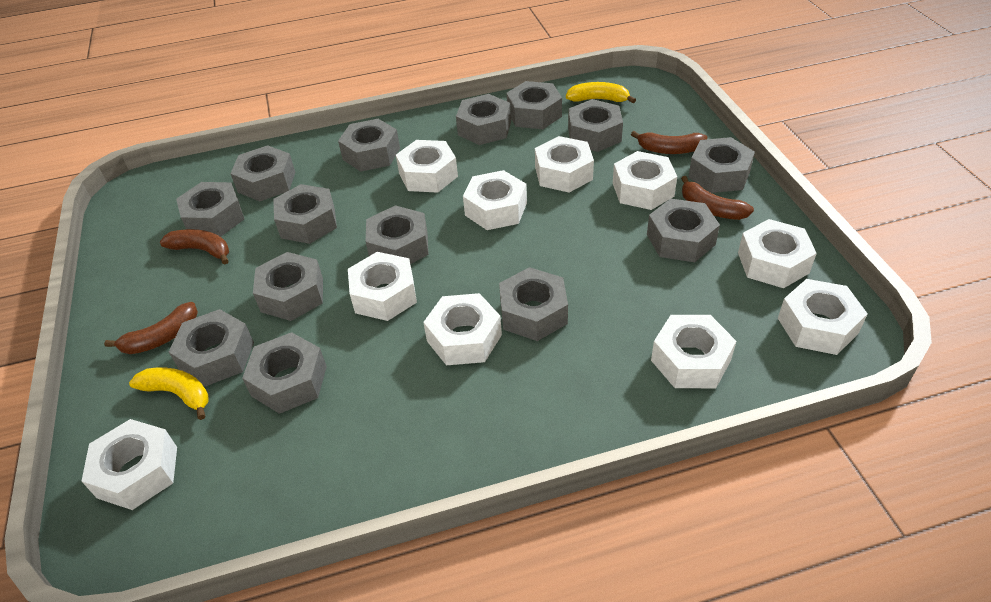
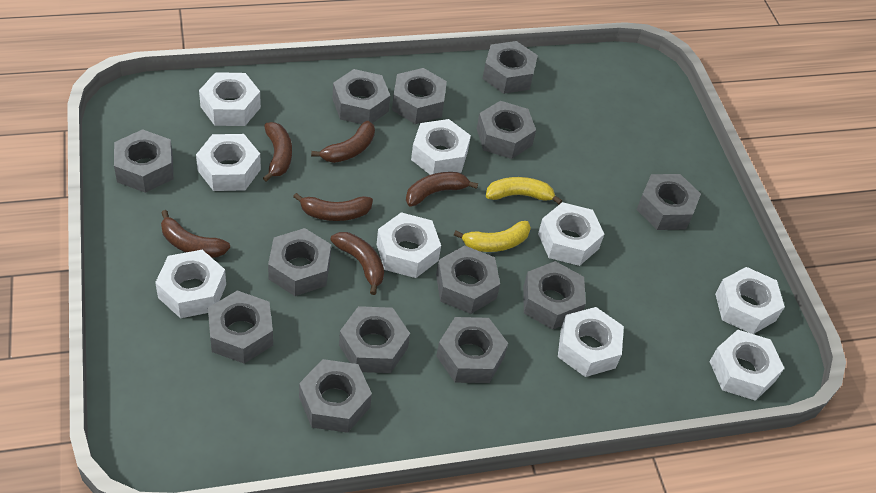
brown banana: 4 -> 6
grey nut: 14 -> 13
white nut: 10 -> 9

